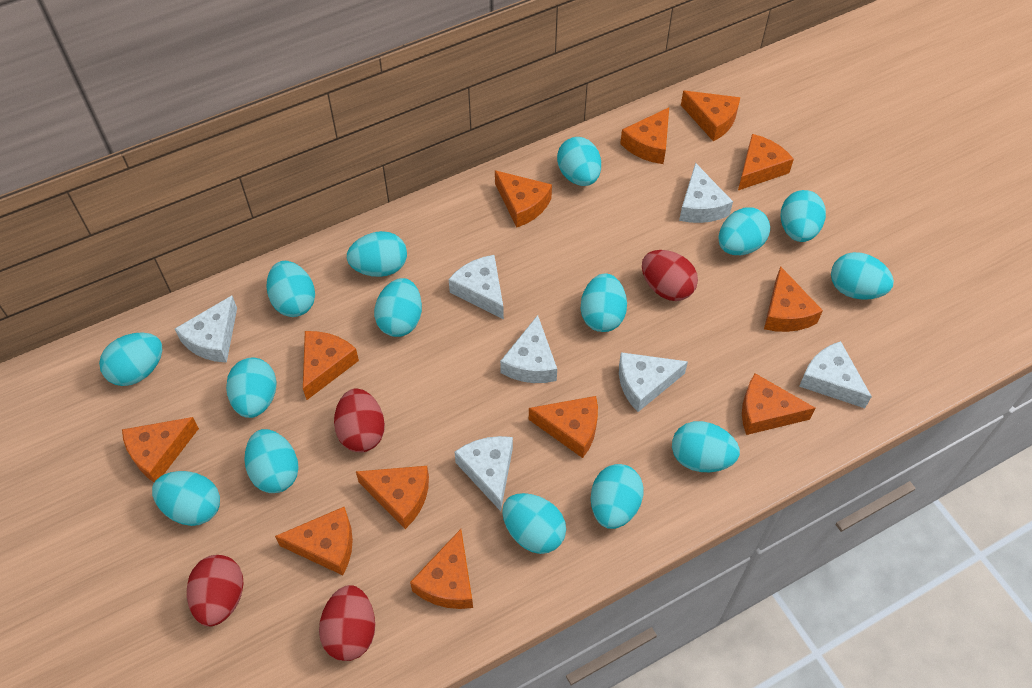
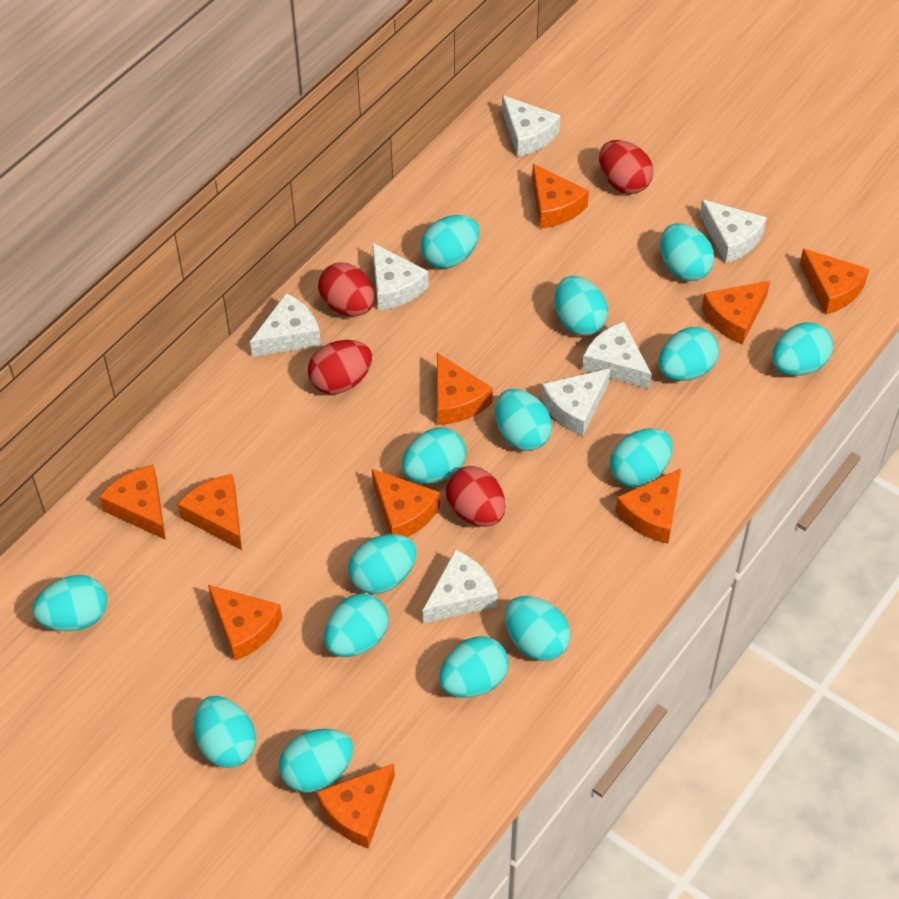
orange cheese: 12 -> 10

